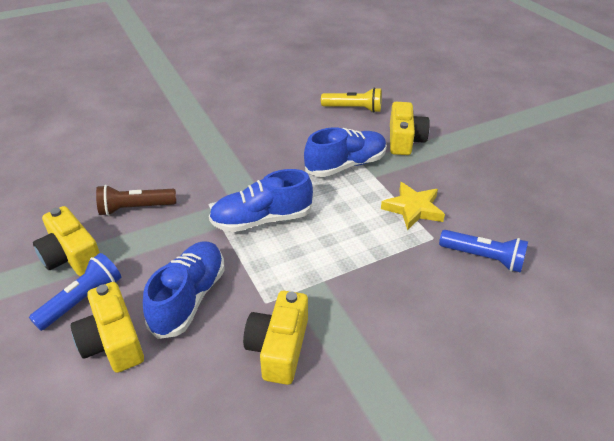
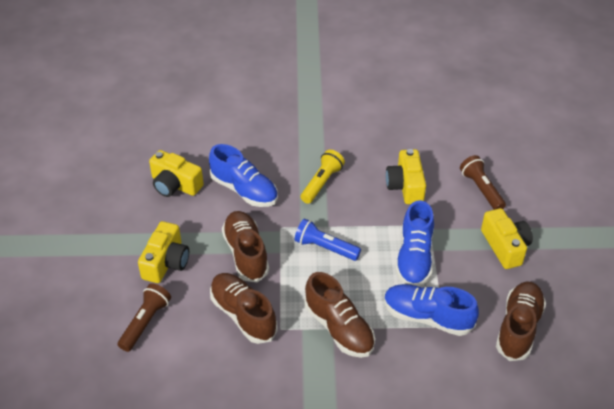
blue flashlight: 2 -> 1
brown flashlight: 1 -> 2
brown shoe: 0 -> 4
yellow star: 1 -> 0

